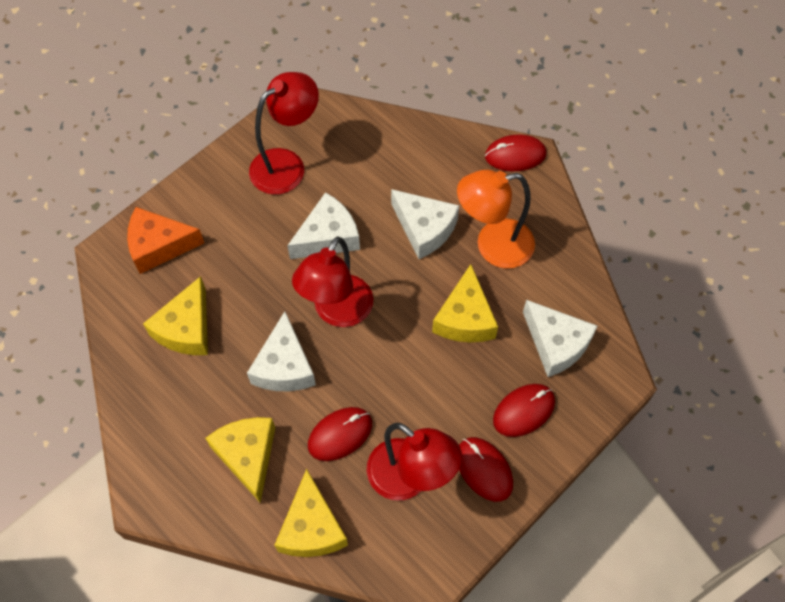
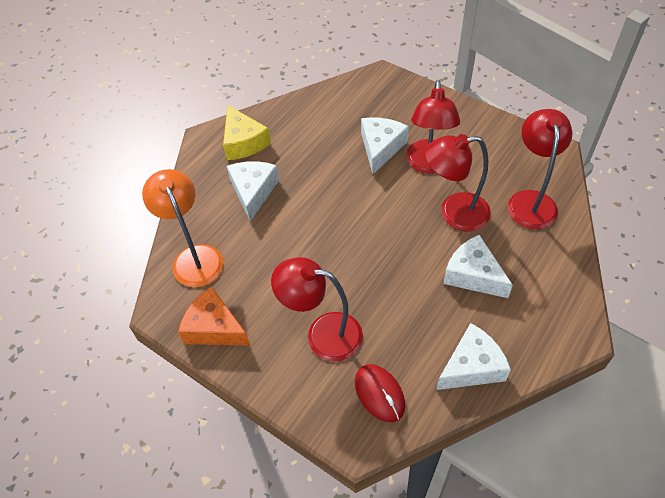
red lamp: 3 -> 4
red mouse: 4 -> 1
yellow cheese: 4 -> 1

